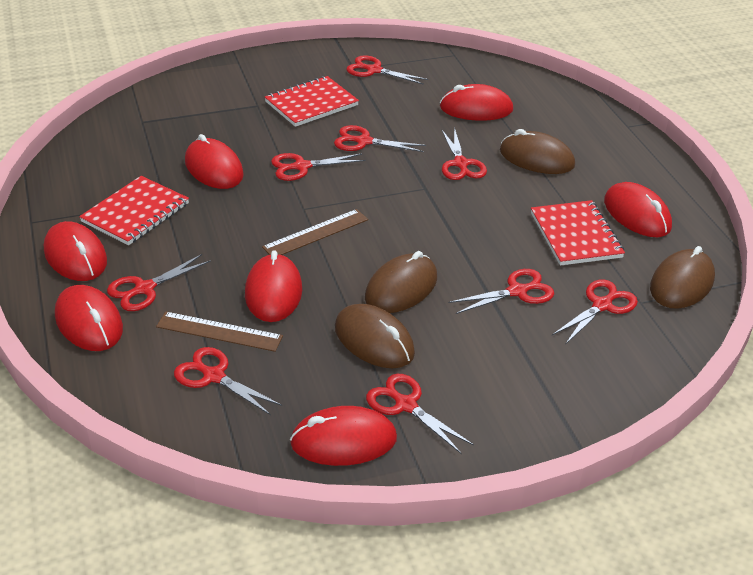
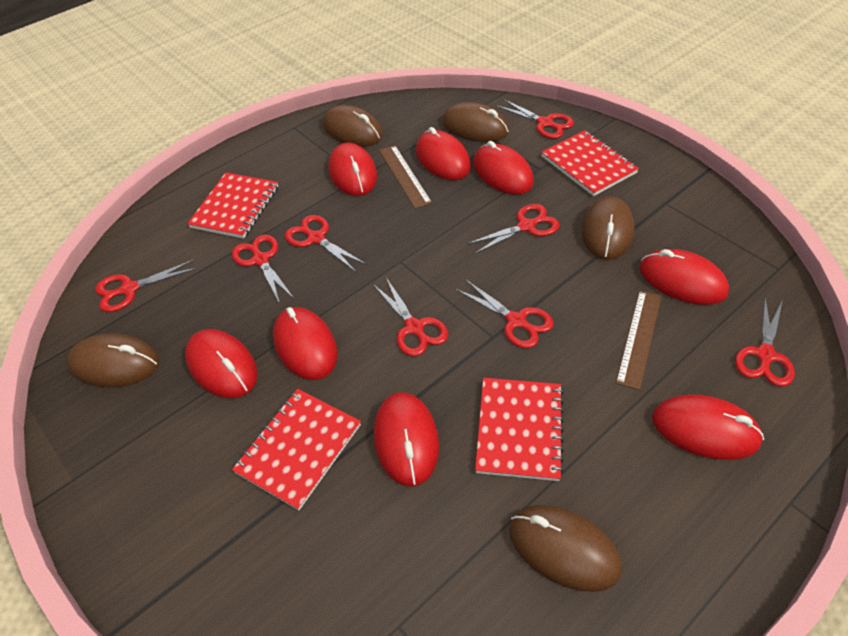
brown mouse: 4 -> 5
red mouse: 7 -> 8
red notebook: 3 -> 4
red scissors: 9 -> 8

